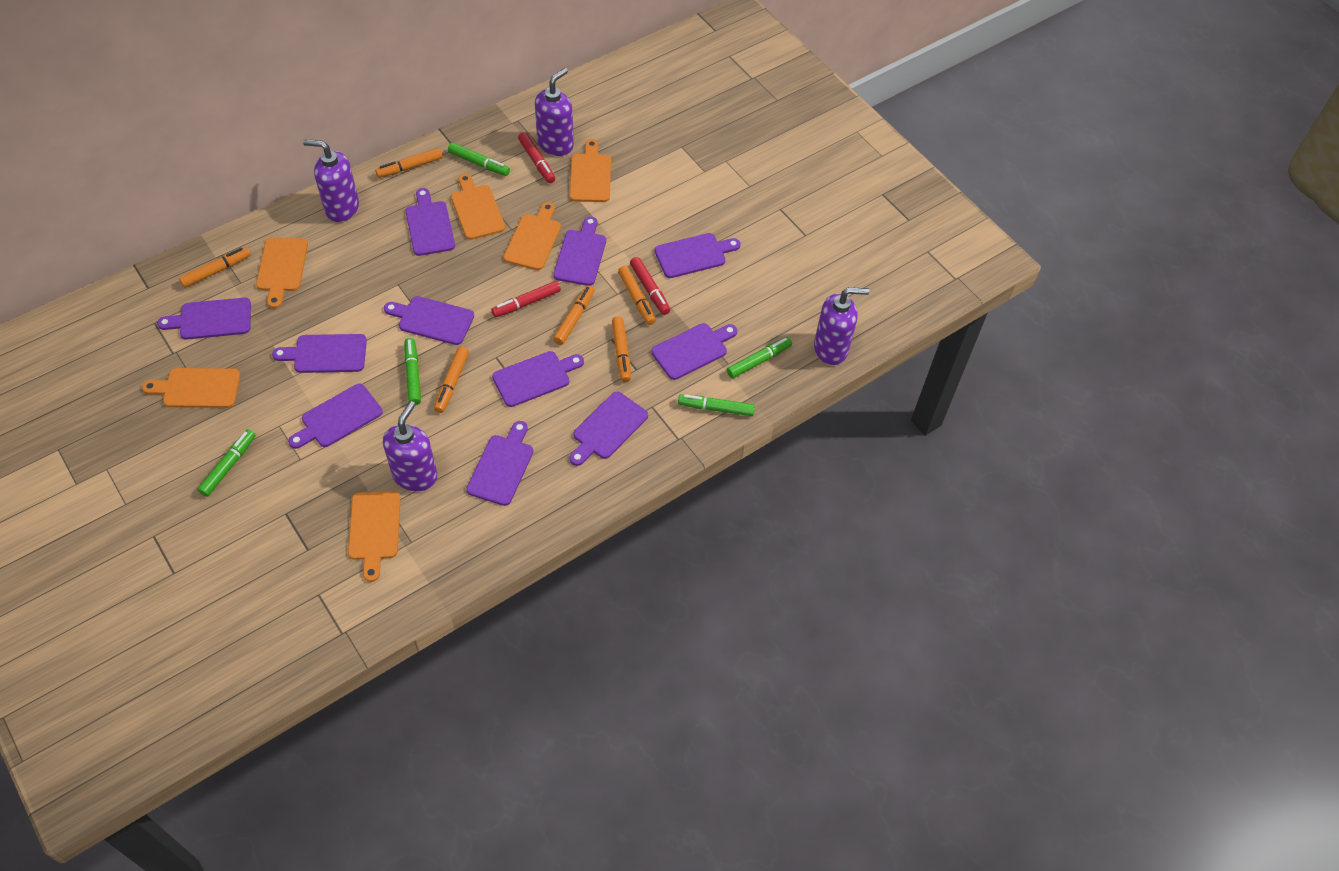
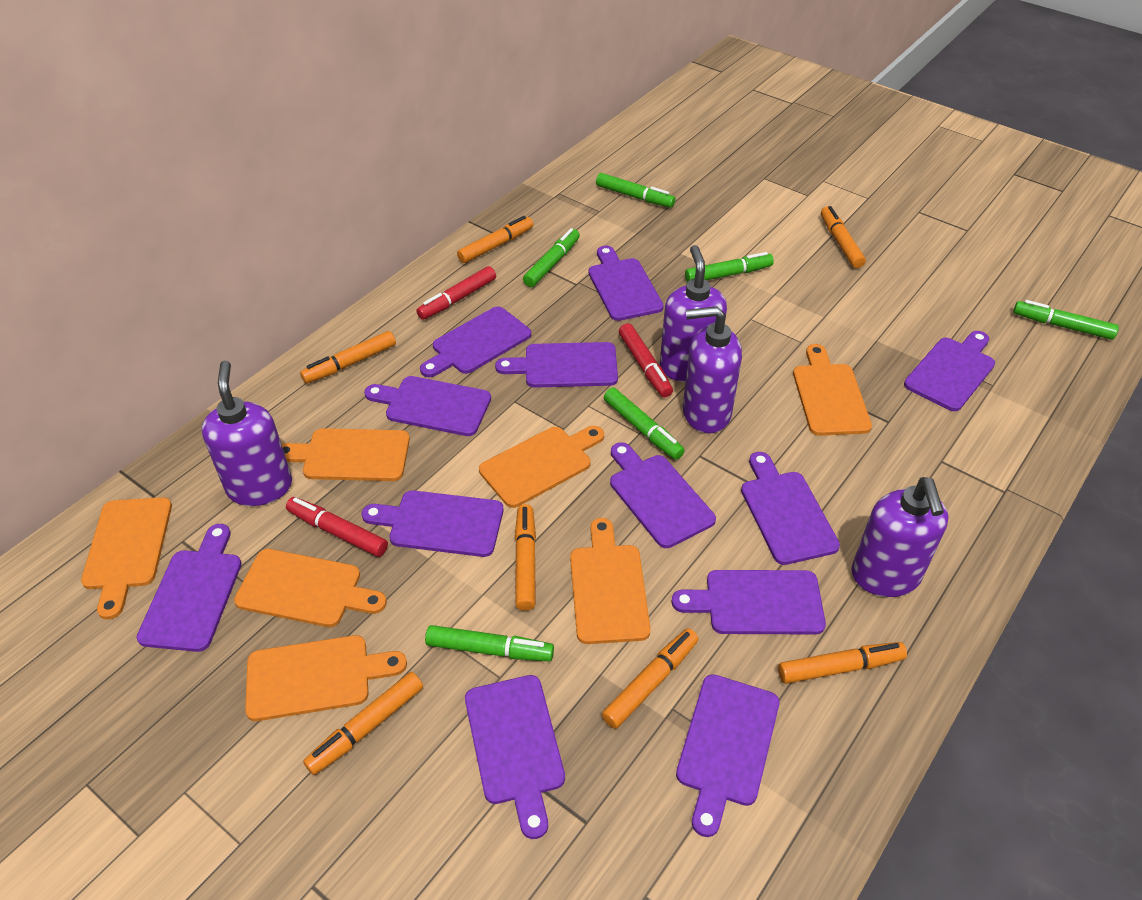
green marker: 5 -> 6
orange cutting board: 6 -> 7
orange marker: 6 -> 7
purple cutting board: 11 -> 12

